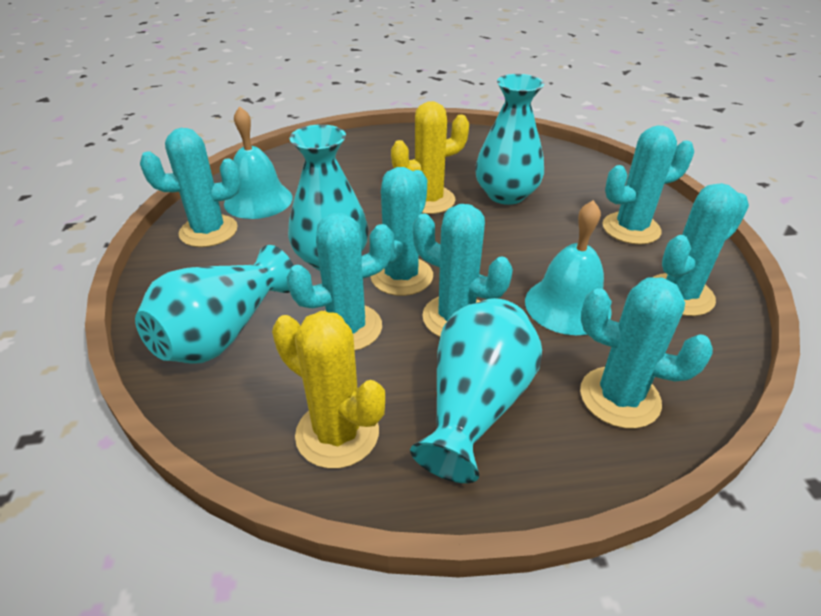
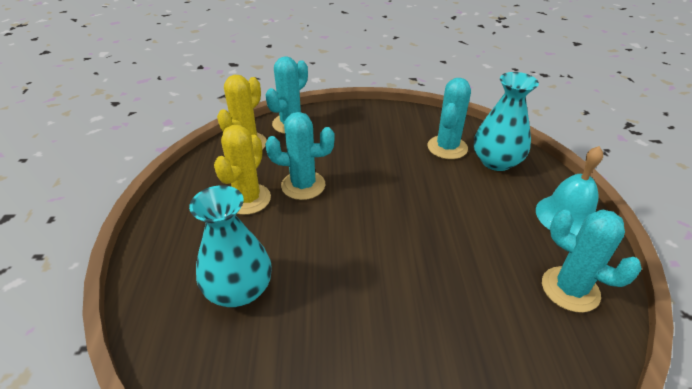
turquoise bell: 2 -> 1
turquoise cactus: 7 -> 4
turquoise vase: 4 -> 2

